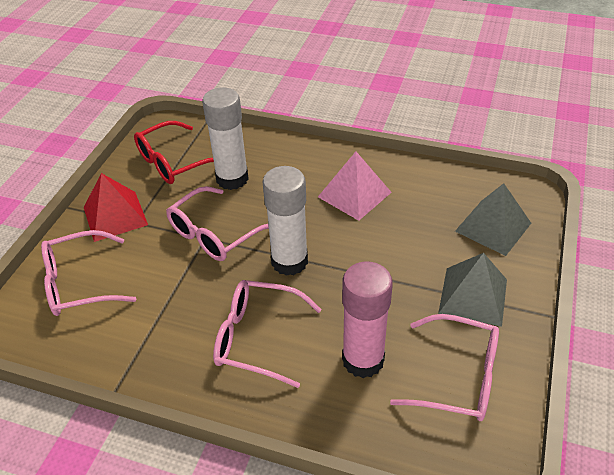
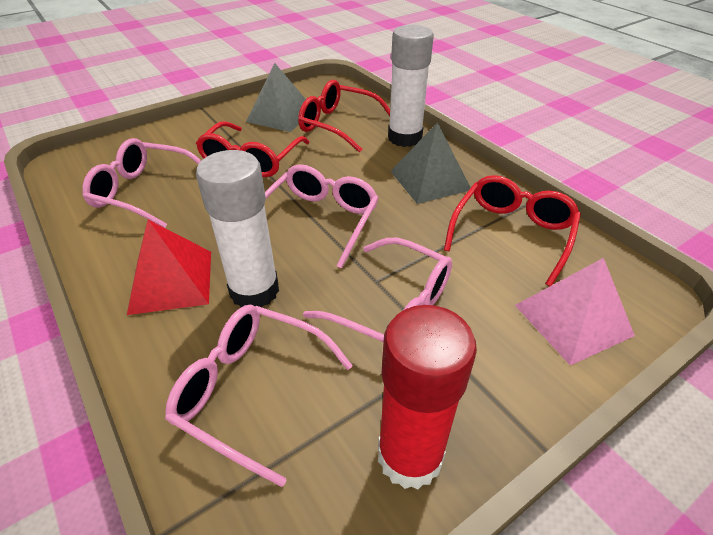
pink glue stick: 1 -> 0
red glasses: 1 -> 3
red glue stick: 0 -> 1

